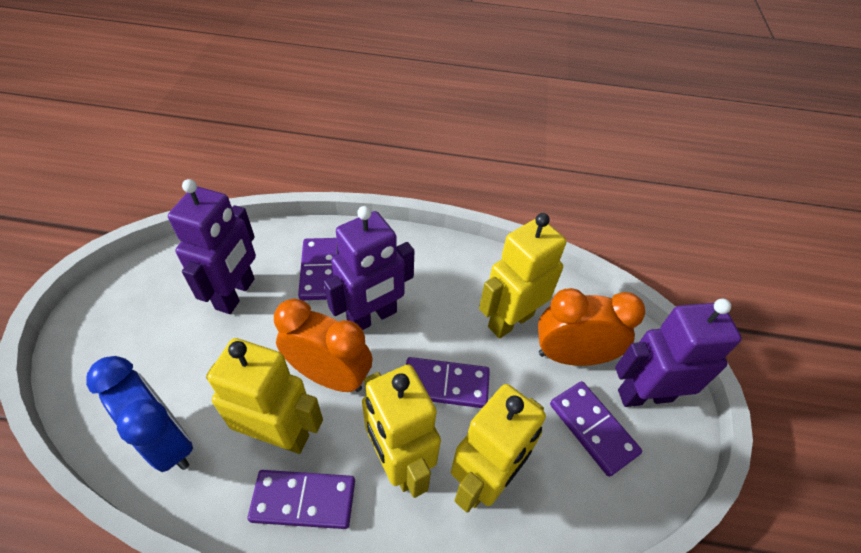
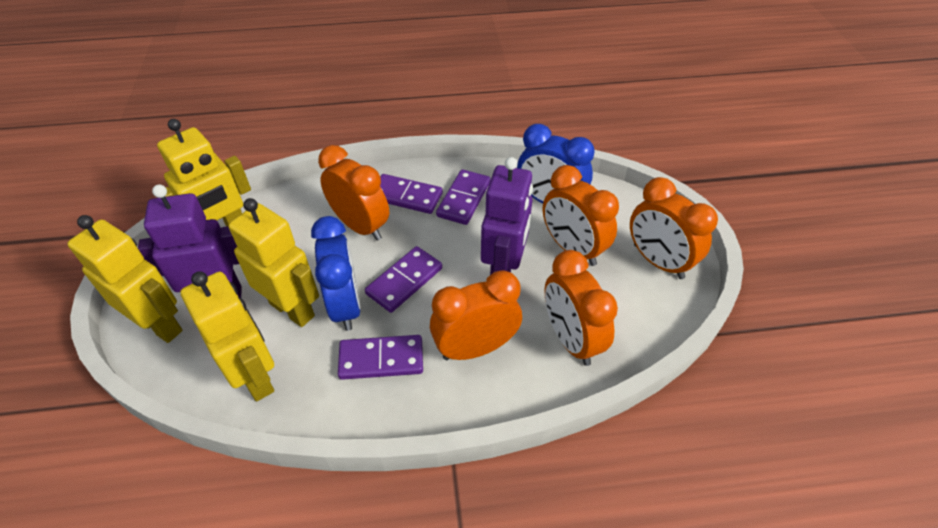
blue clock: 1 -> 2
orange clock: 2 -> 5
purple robot: 3 -> 2

